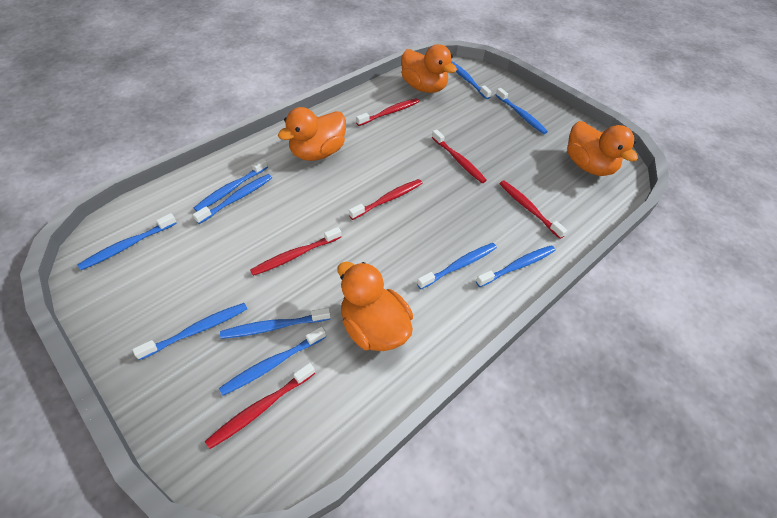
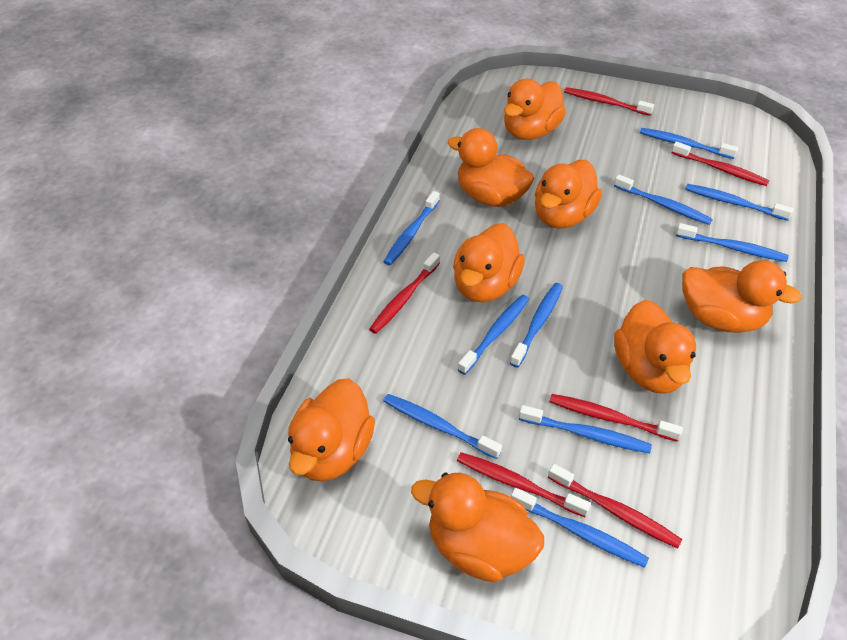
orange duck: 4 -> 8

